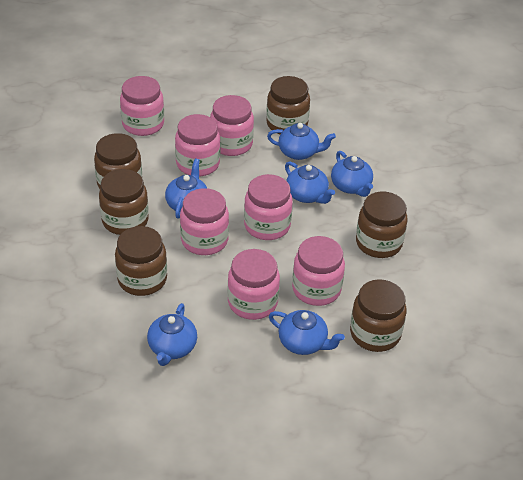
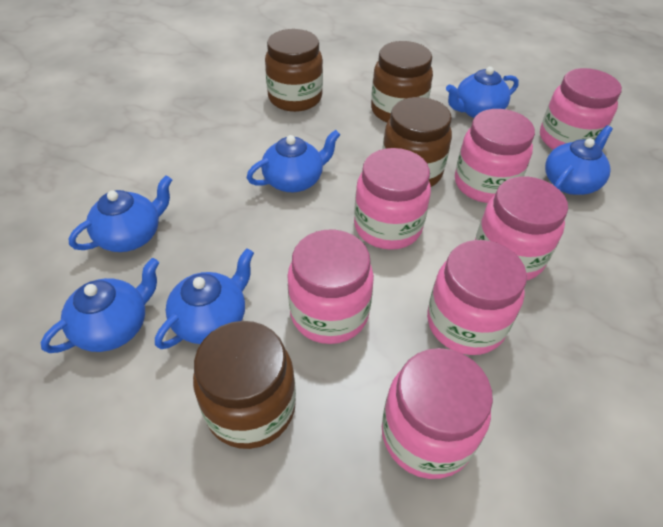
brown jar: 6 -> 4

